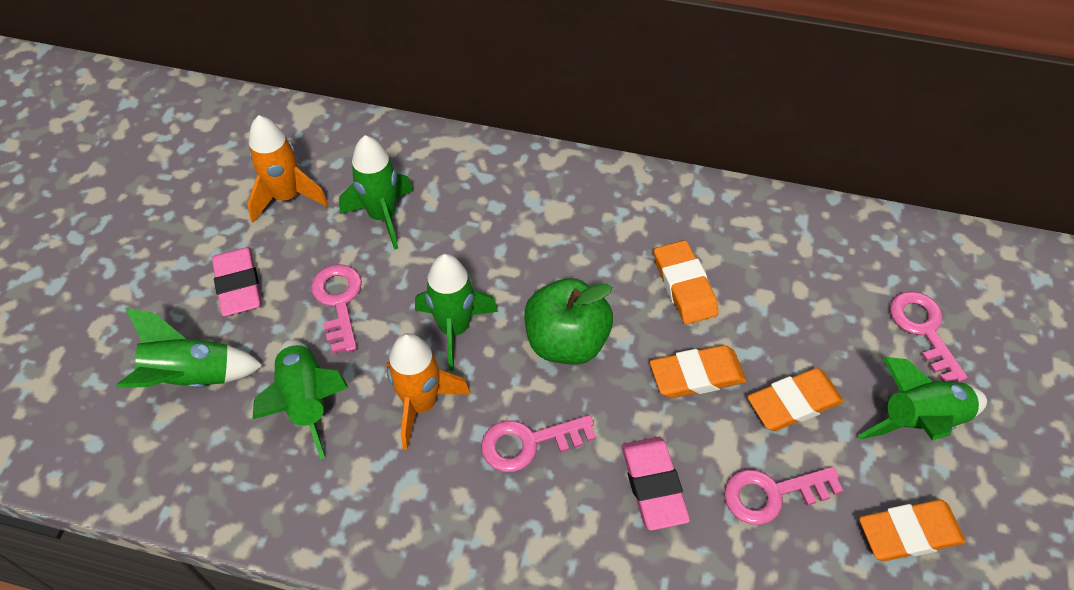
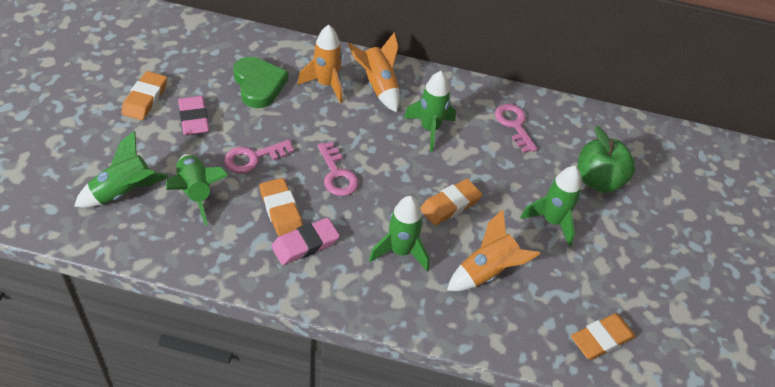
green heart: 0 -> 1
orange rocket: 2 -> 3
pink key: 4 -> 3

